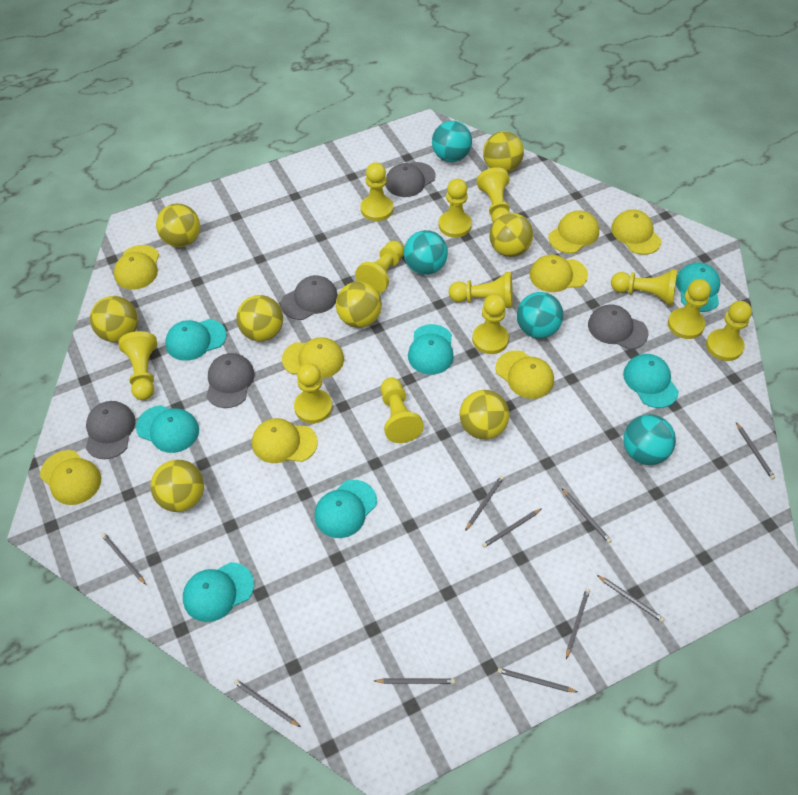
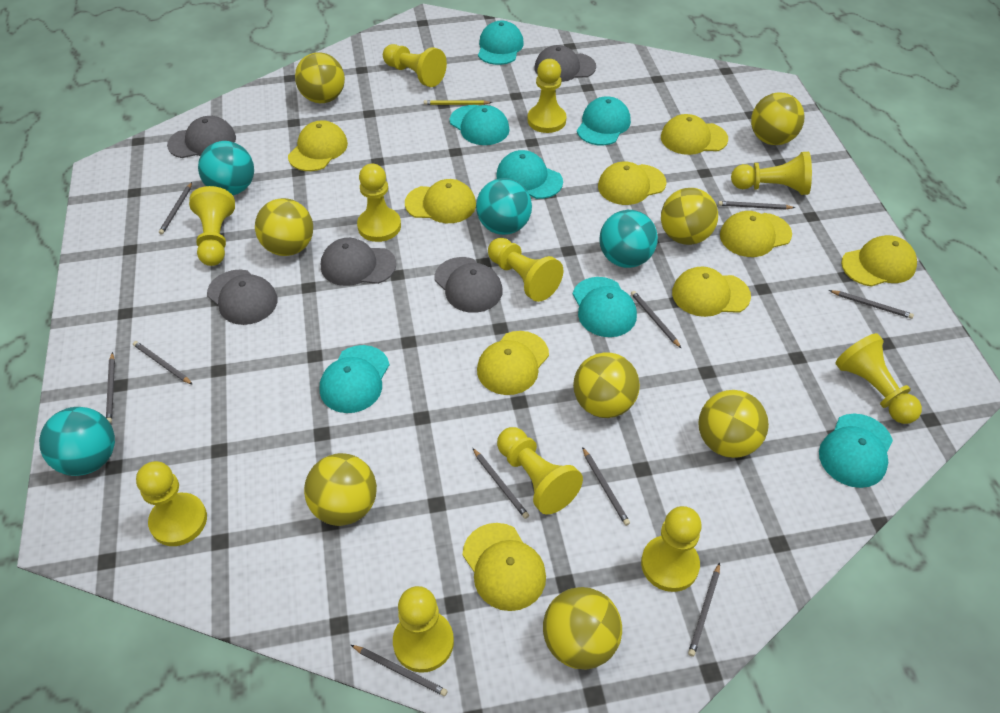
yellow cap: 8 -> 9
yellow pawn: 12 -> 11
yellow pencil: 0 -> 1

